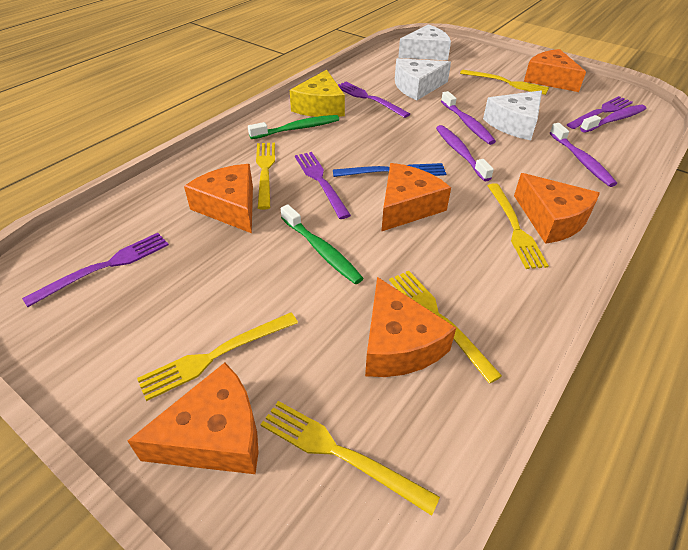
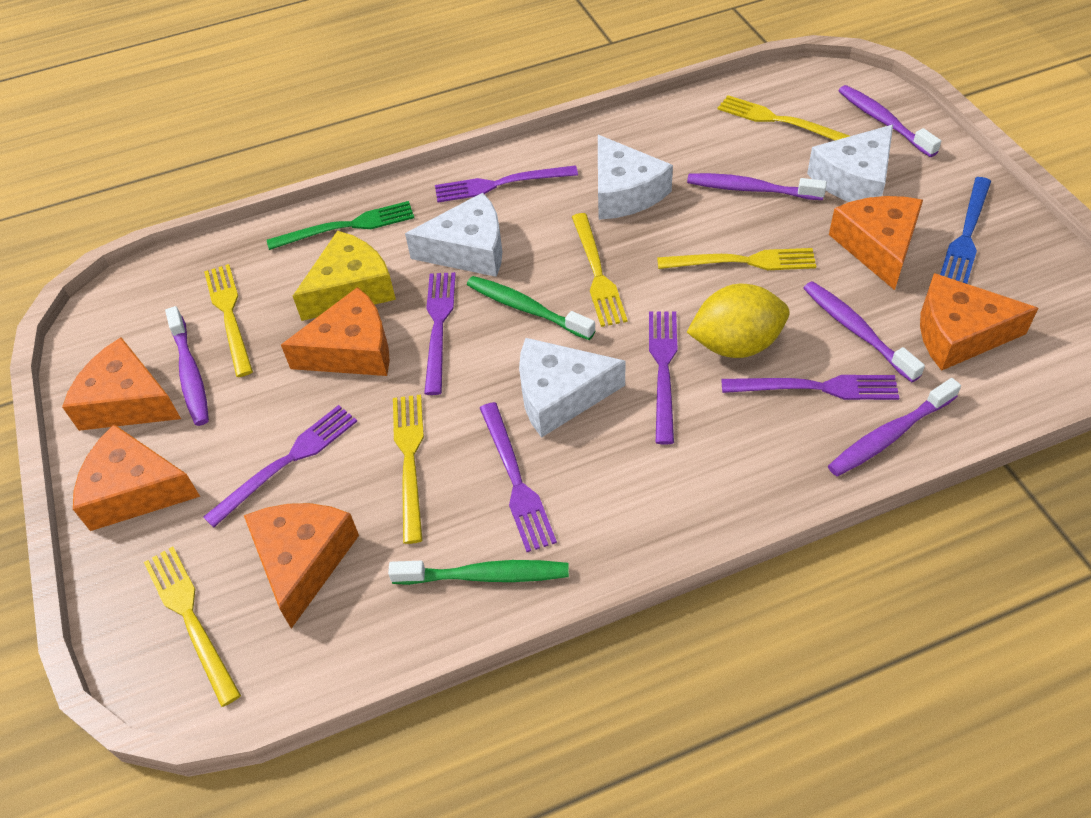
green fork: 0 -> 1
purple fork: 4 -> 6
purple toothbrush: 4 -> 5
white cheese: 3 -> 4
yellow lemon: 0 -> 1

